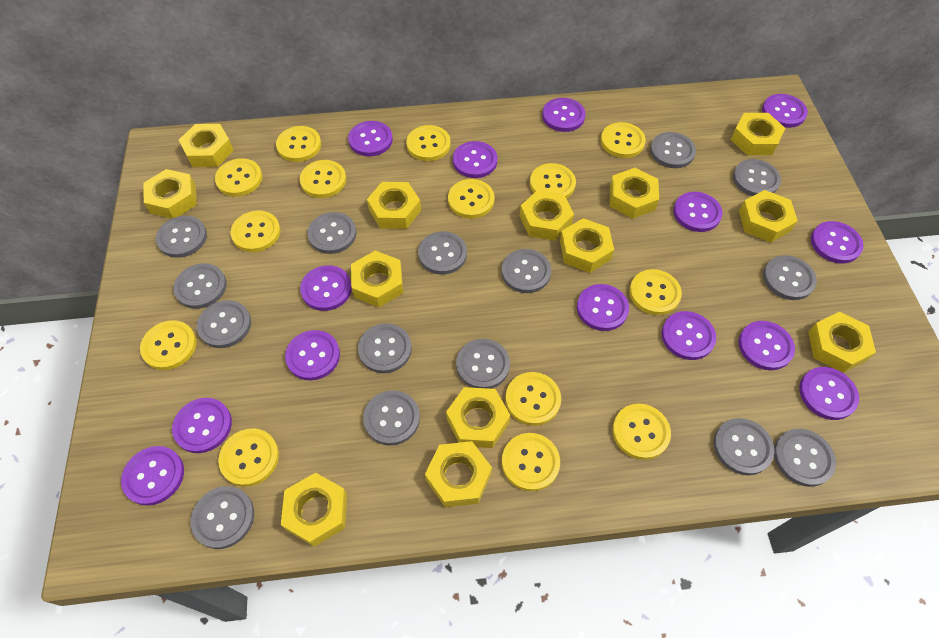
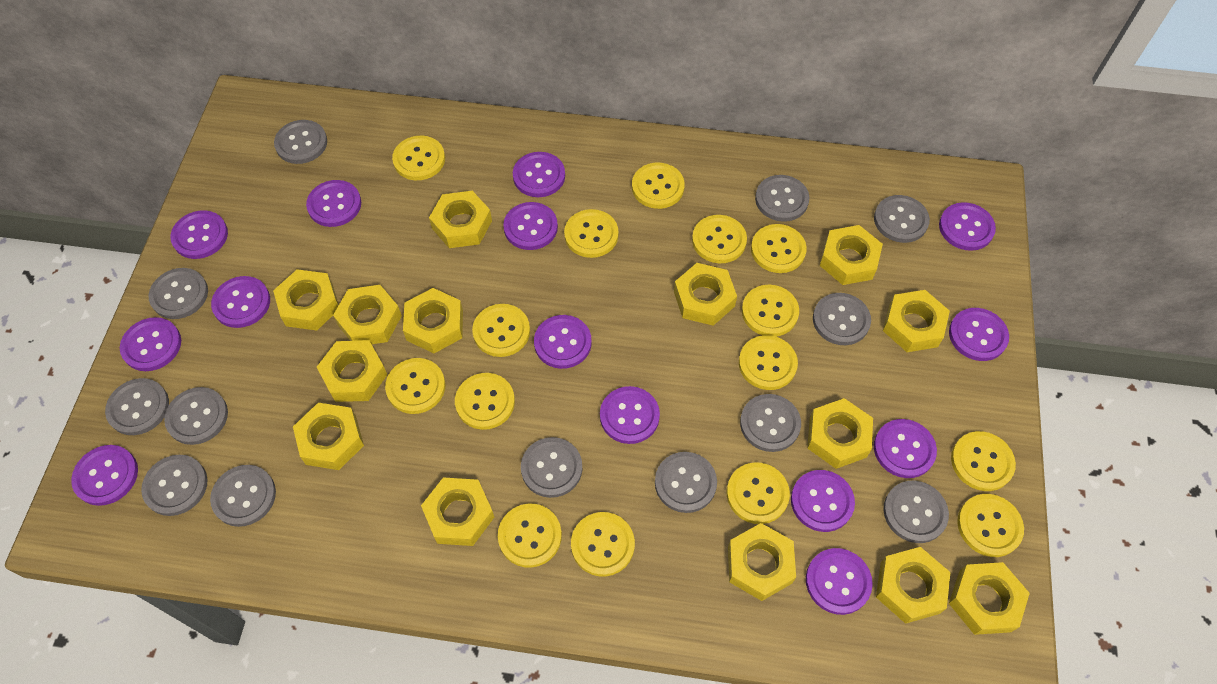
grey button: 15 -> 13
yellow button: 14 -> 15
yellow nut: 13 -> 14

